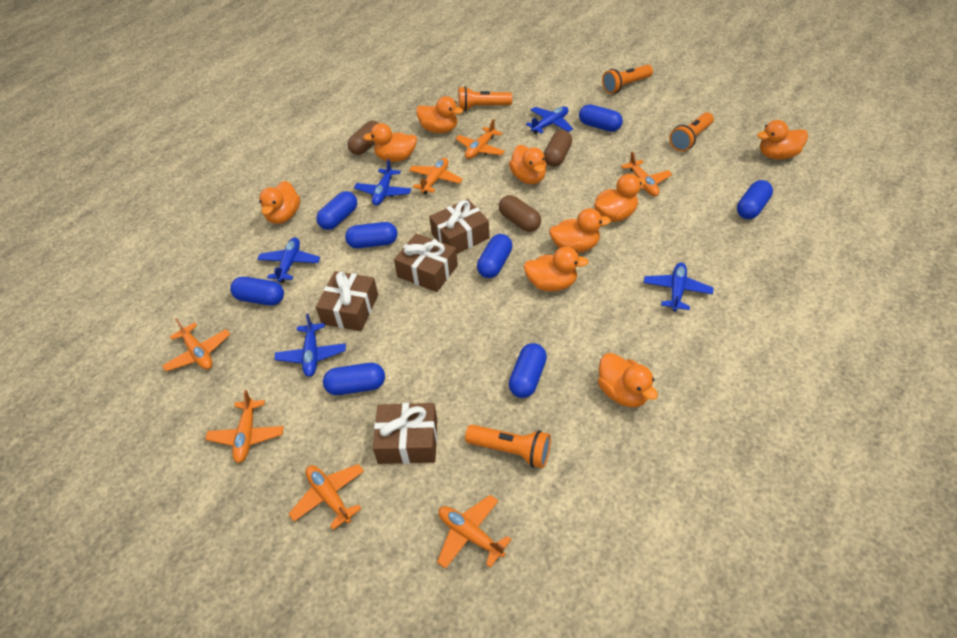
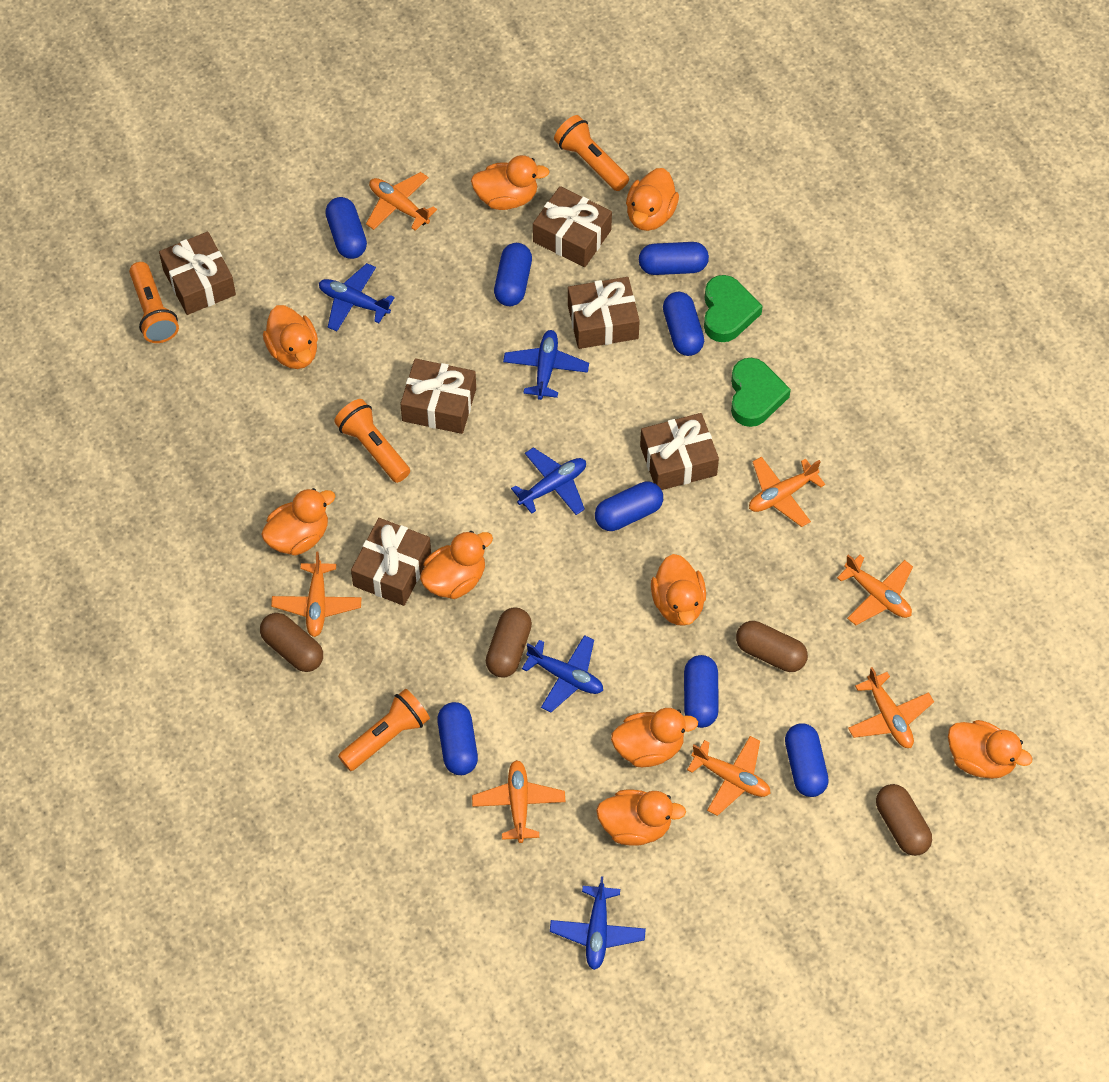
brown capsule: 3 -> 4
brown gift: 4 -> 6
green heart: 0 -> 2

